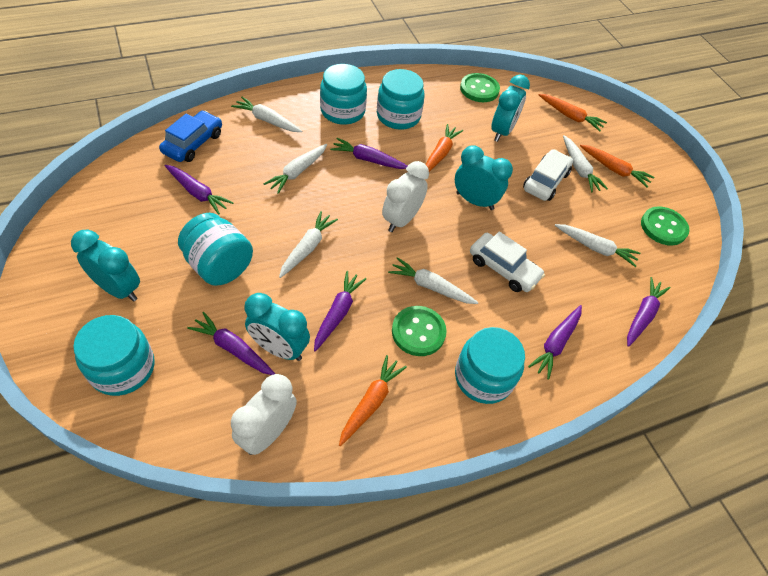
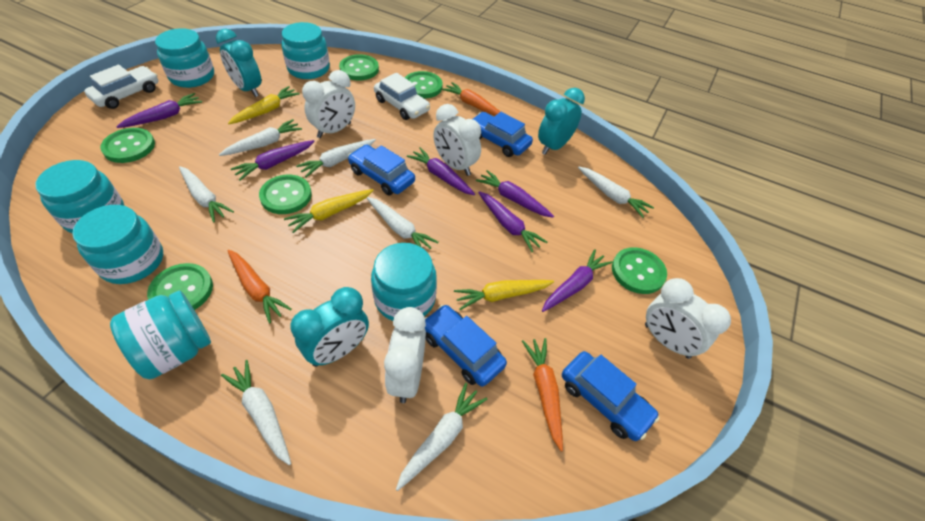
blue car: 1 -> 4
green button: 3 -> 6
orange carrot: 4 -> 3
turquoise clock: 4 -> 3
turquoise jar: 5 -> 6
white carrot: 6 -> 7
white clock: 2 -> 4
yellow carrot: 0 -> 3

